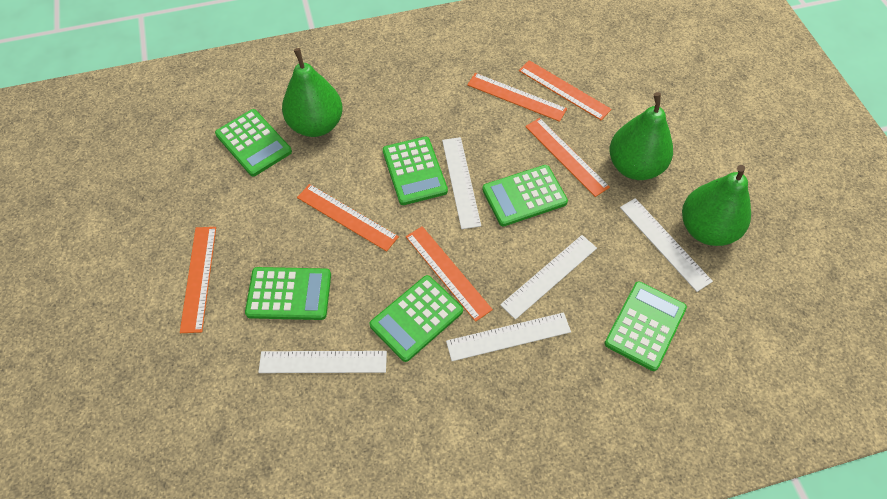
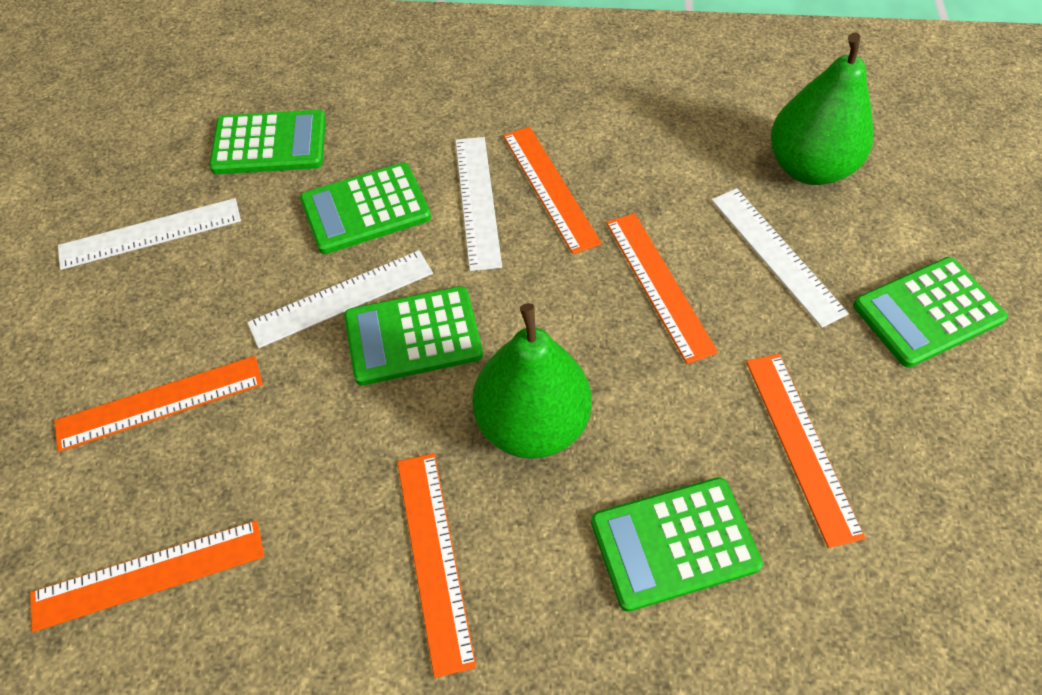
green calculator: 6 -> 5
green pear: 3 -> 2
white ruler: 5 -> 4

